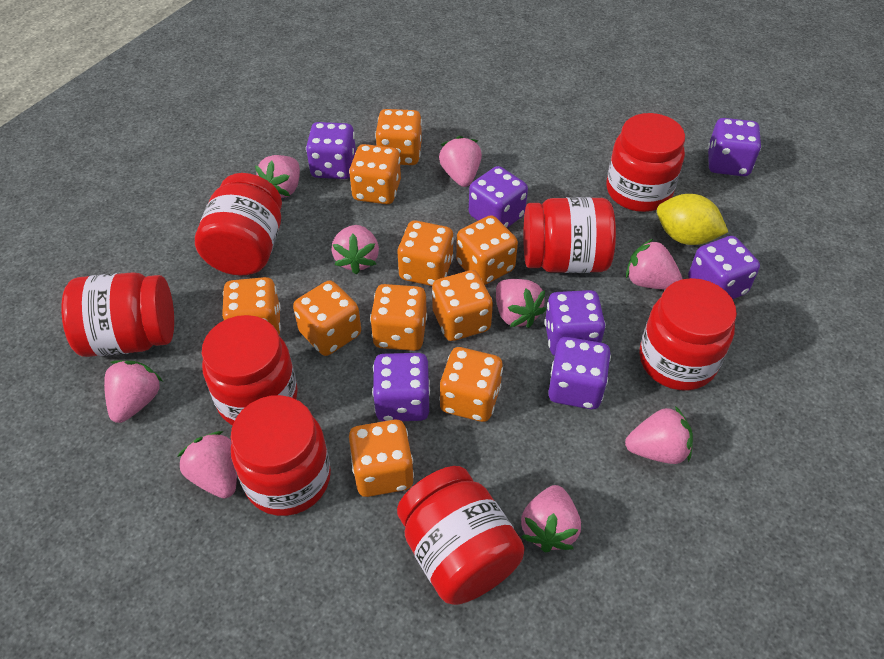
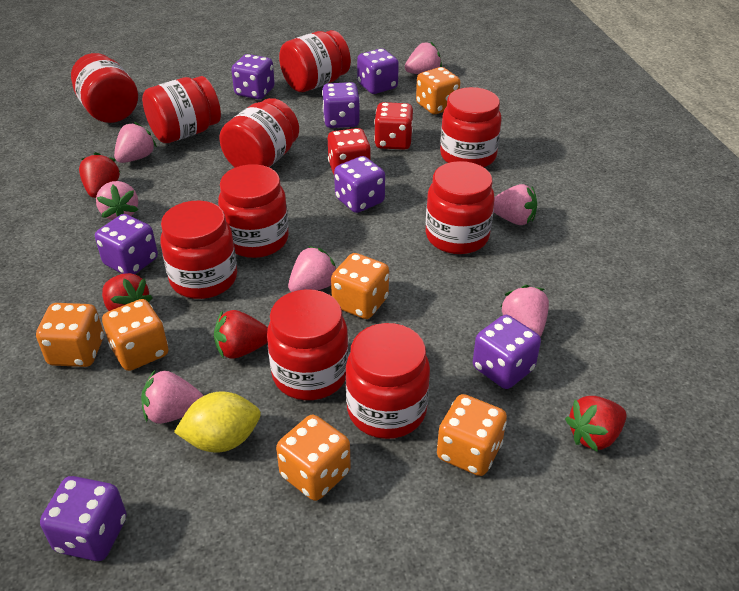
orange dice: 10 -> 6
pink strawberry: 9 -> 7
red dice: 0 -> 2
red jar: 8 -> 10
red strawberry: 0 -> 4

